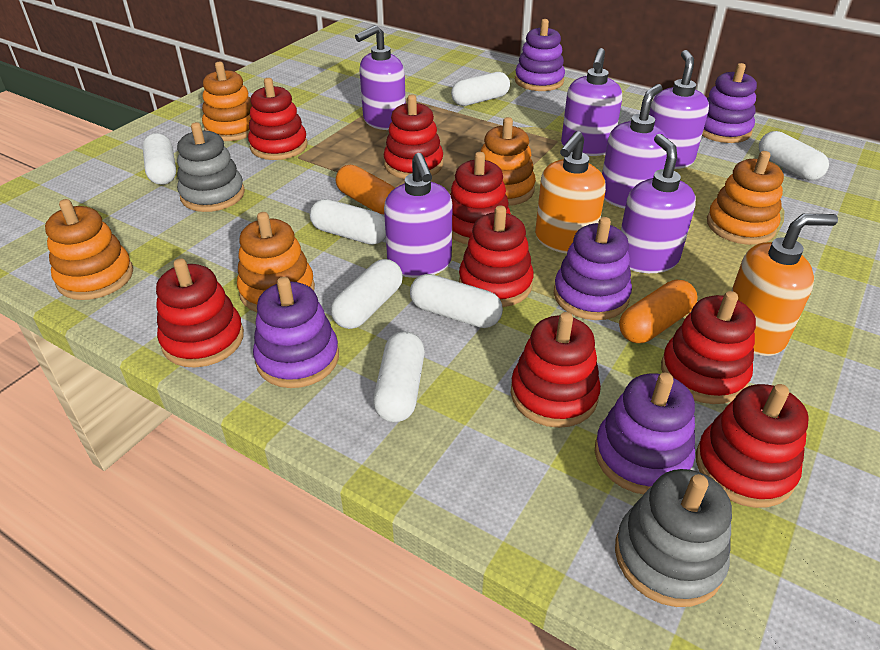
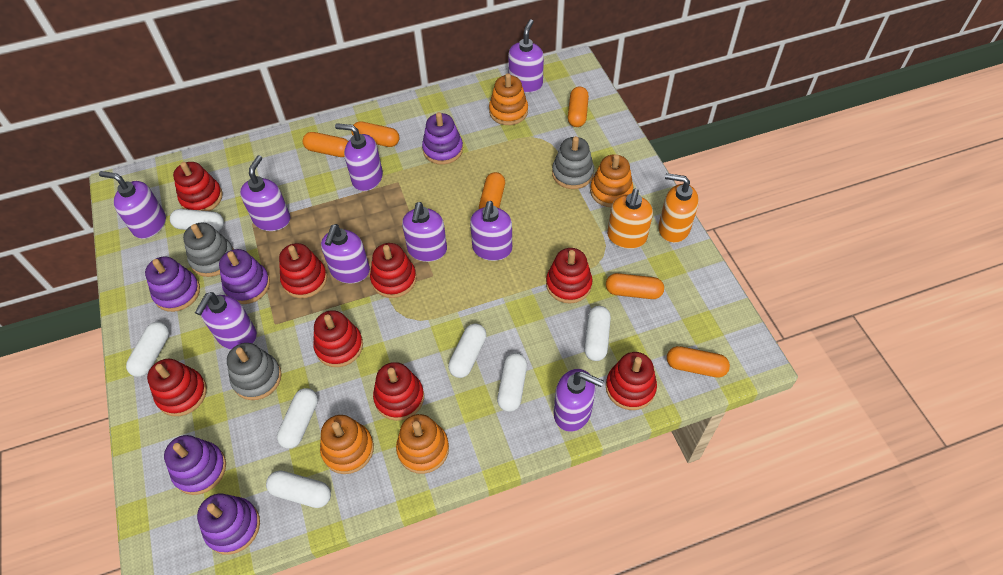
grey stacking toy: 2 -> 3
orange capsule: 2 -> 6
orange stacking toy: 5 -> 4
purple soap dispenser: 6 -> 9

